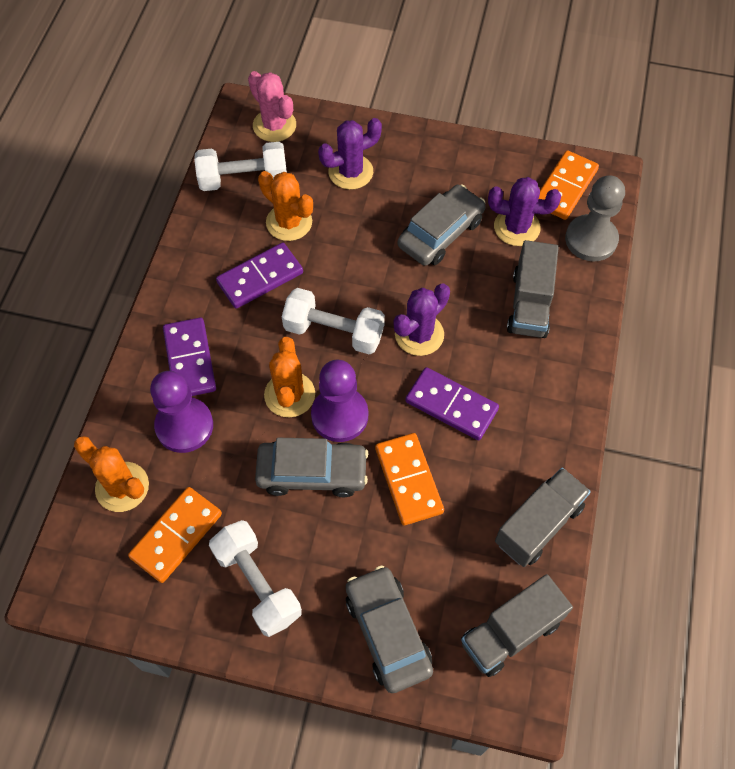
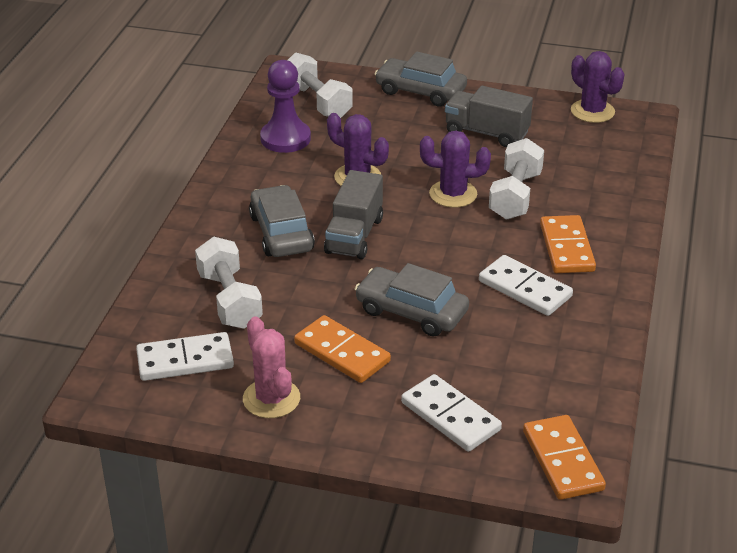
grey pawn: 1 -> 0
grey truck: 3 -> 2
orange cactus: 3 -> 0
purple domino: 3 -> 0
purple pawn: 2 -> 1
white domino: 0 -> 3

